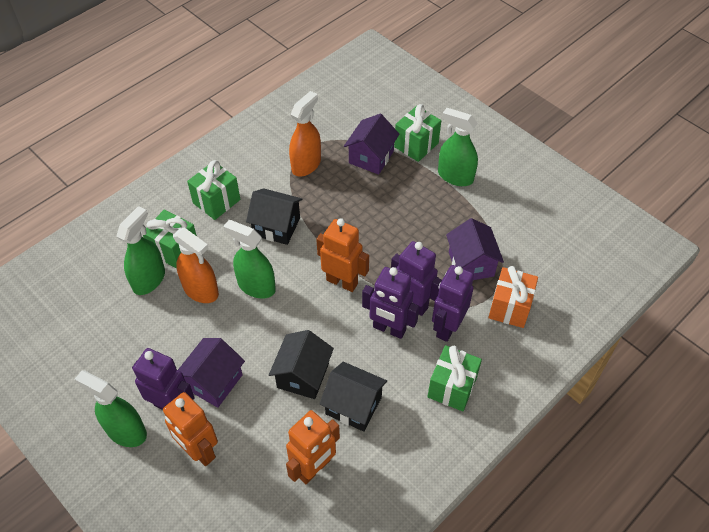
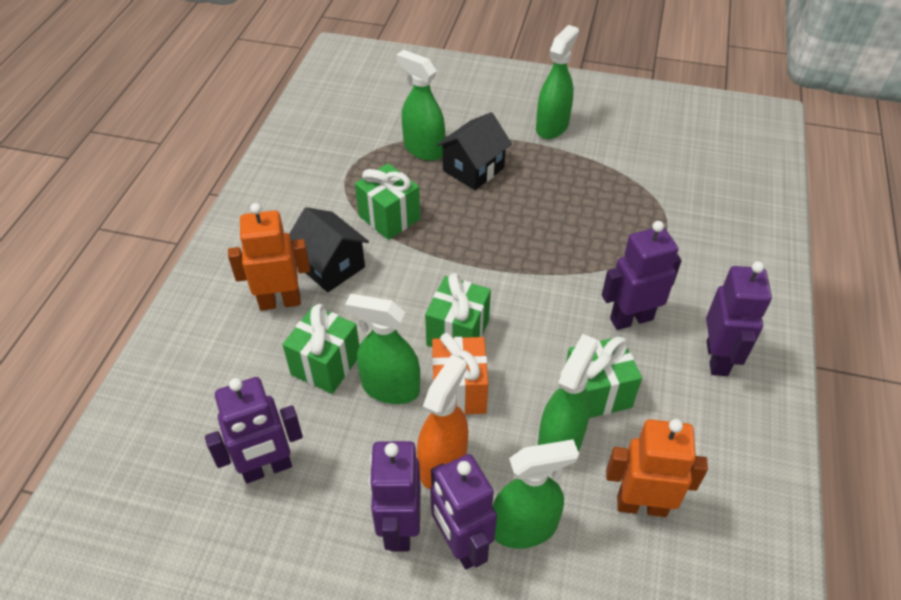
black house: 3 -> 2
green spray bottle: 4 -> 5
orange robot: 3 -> 2
orange spray bottle: 2 -> 1
purple house: 3 -> 0
purple robot: 4 -> 5

